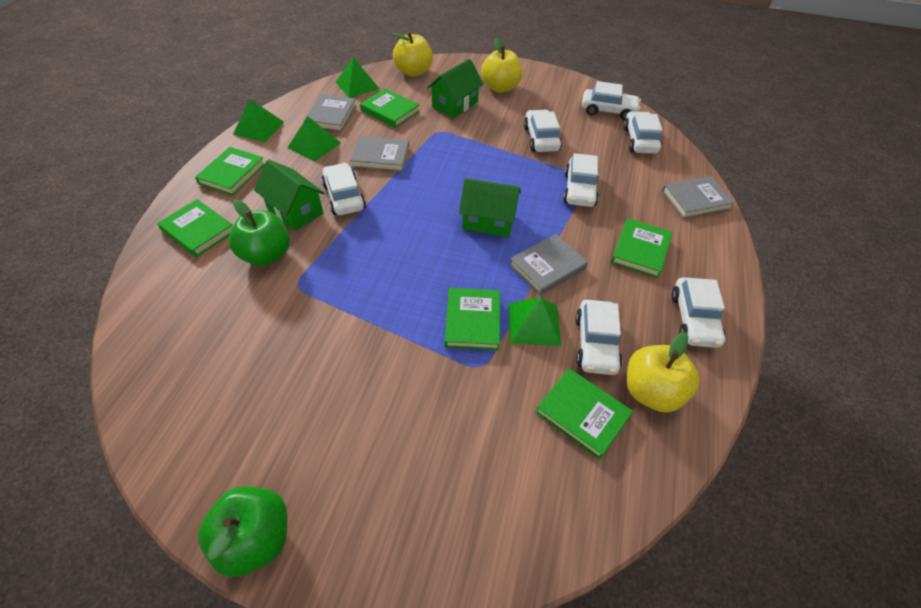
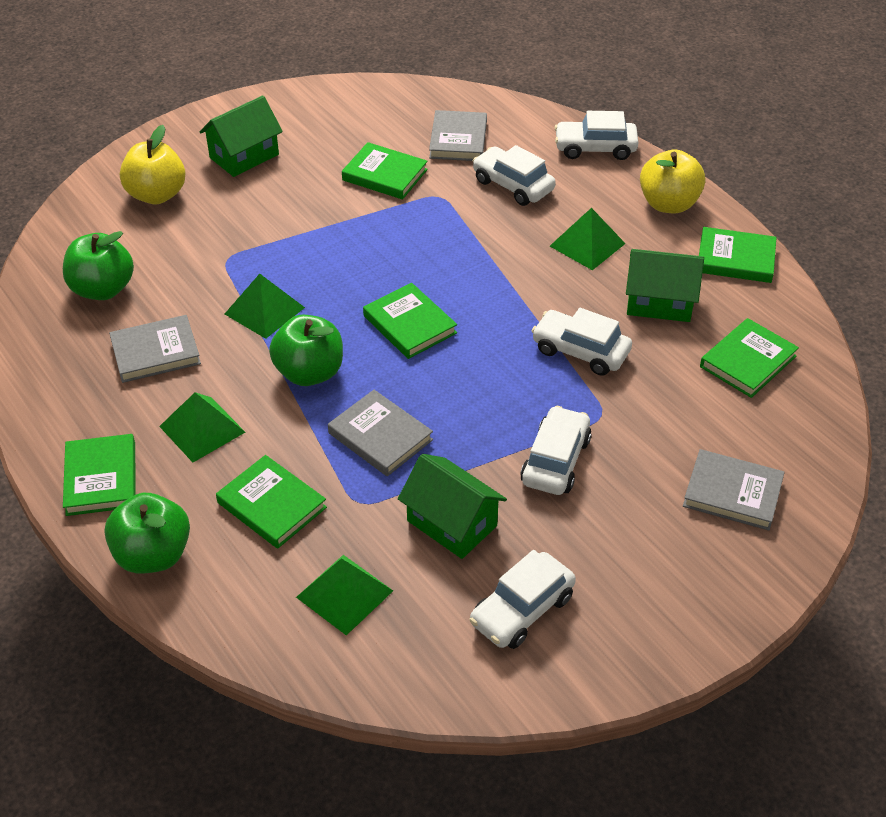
green apple: 2 -> 3
white car: 7 -> 5
yellow apple: 3 -> 2

